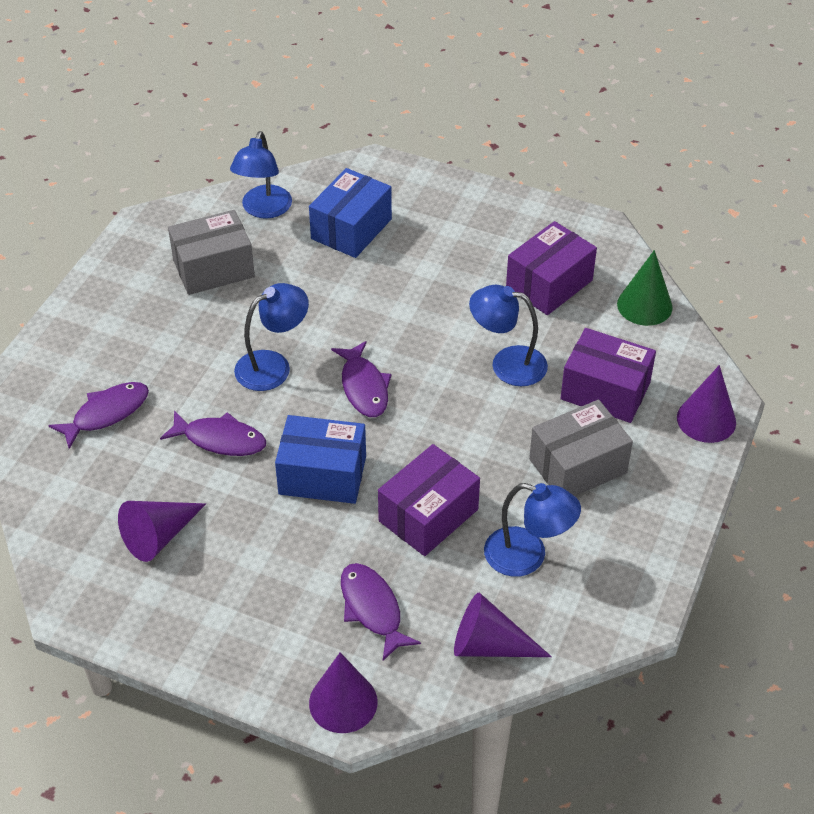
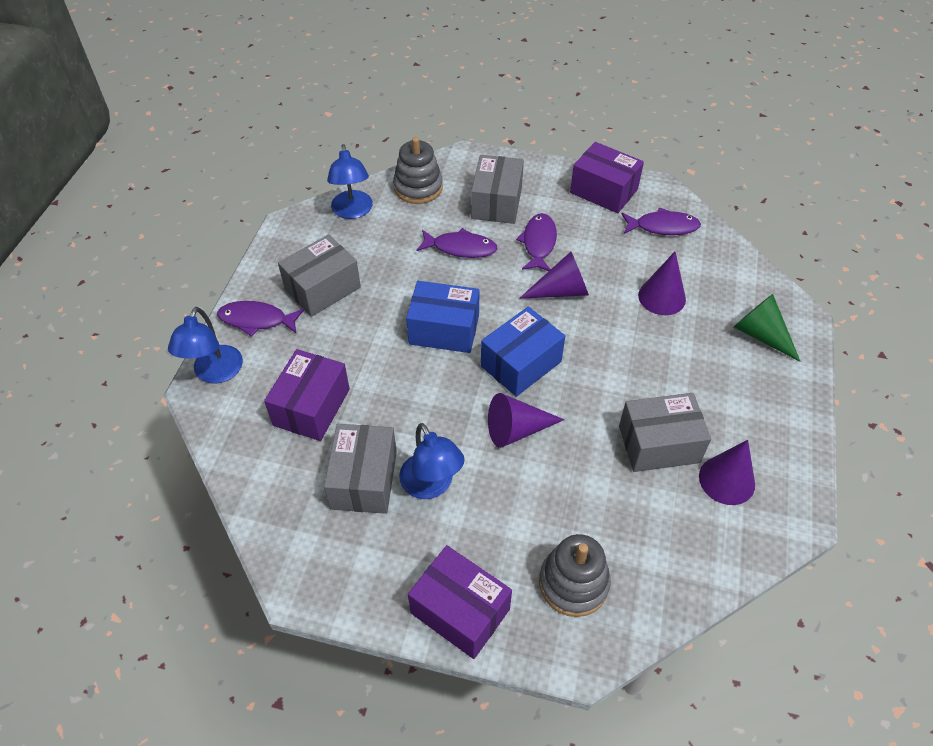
blue lamp: 4 -> 3
grey box: 2 -> 4
grey stacking toy: 0 -> 2

